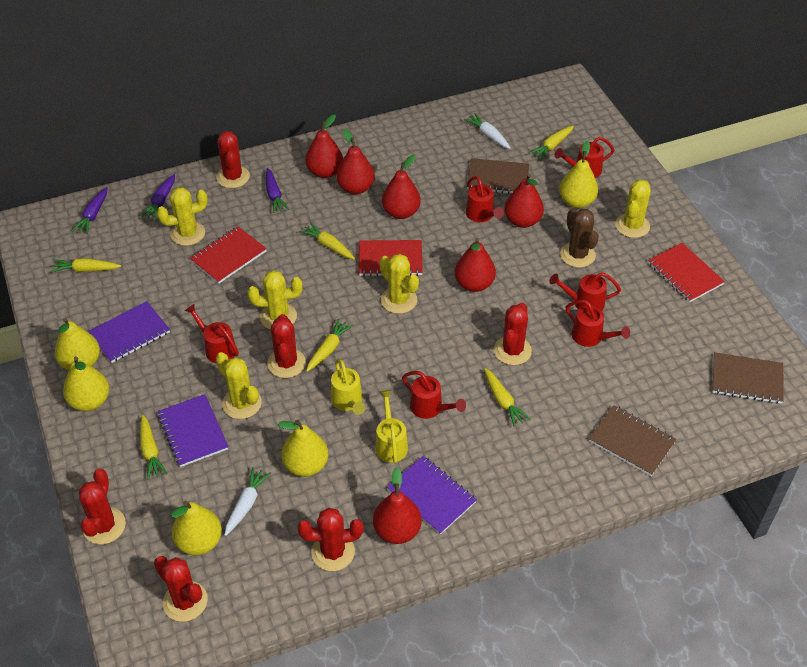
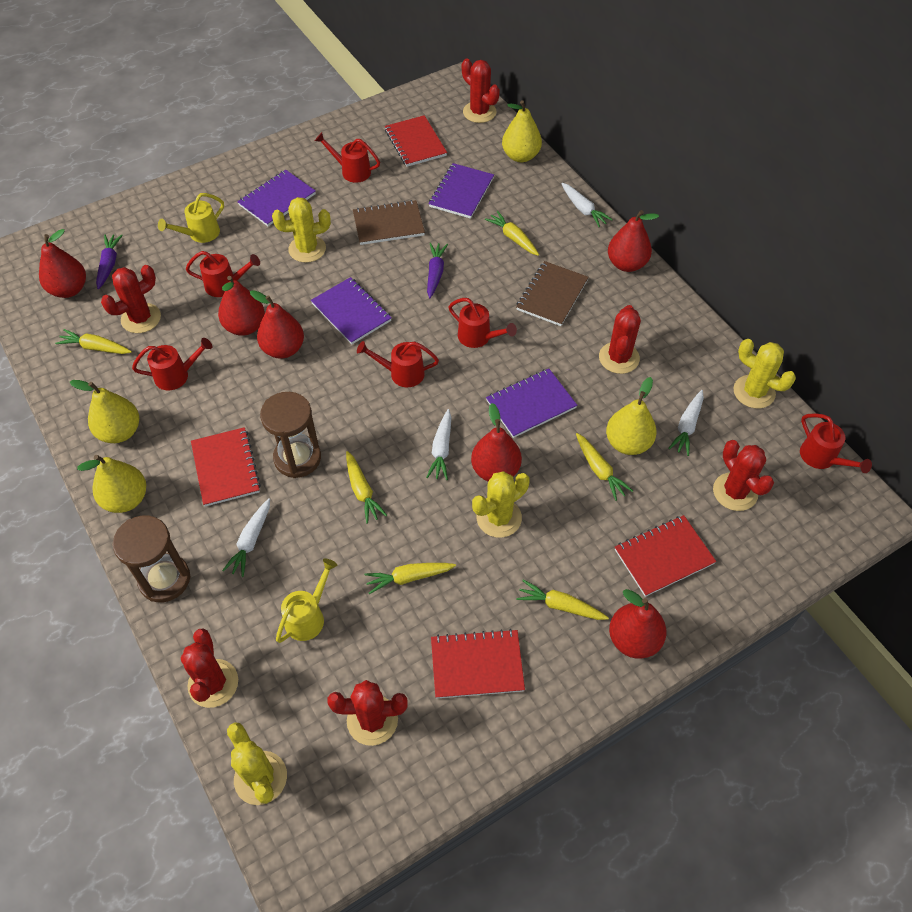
brown cactus: 1 -> 0
brown hourglass: 0 -> 2
brown notebook: 3 -> 2
purple carrot: 3 -> 2
purple notebook: 3 -> 4
red notebook: 3 -> 4
white carrot: 2 -> 4
yellow cactus: 5 -> 4
yellow pear: 5 -> 4

